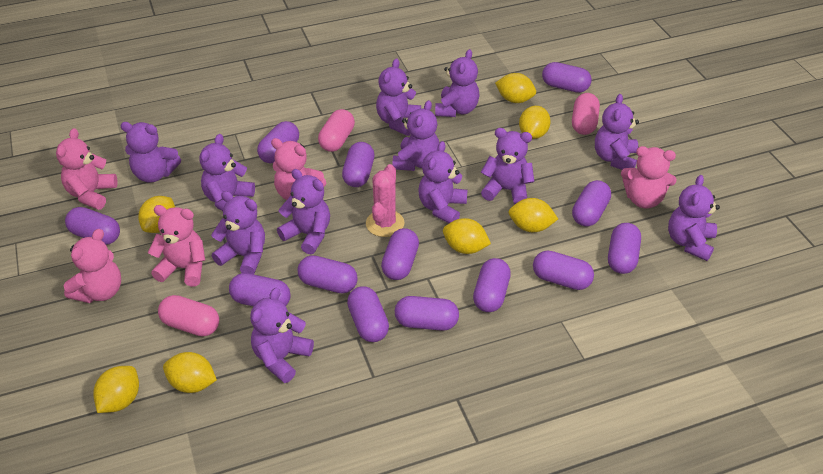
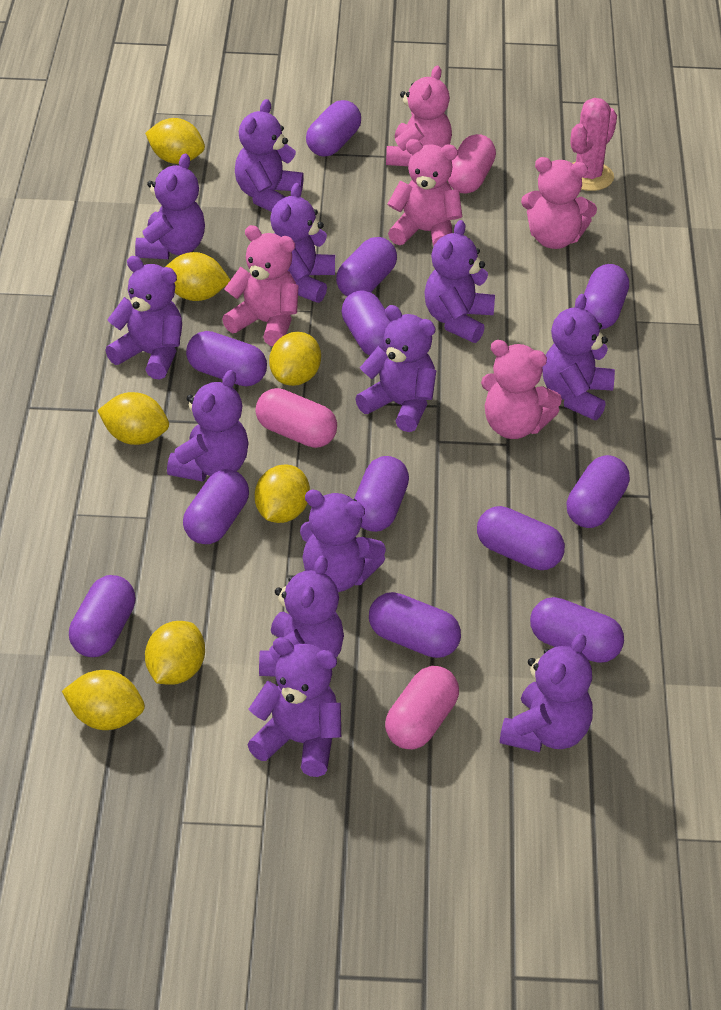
purple capsule: 13 -> 12

